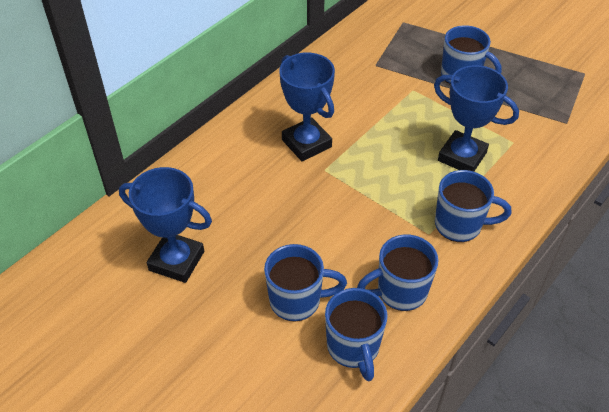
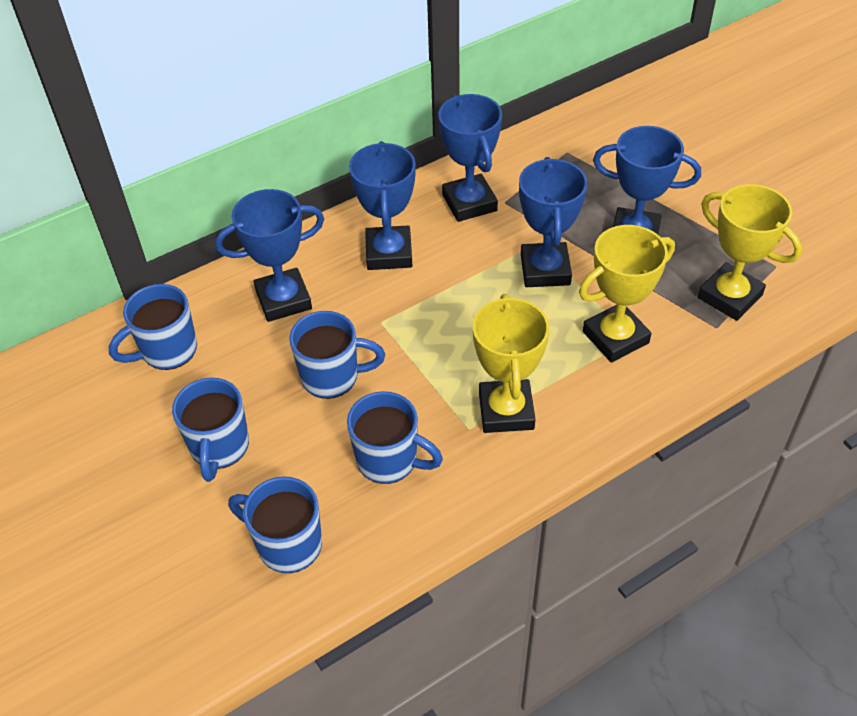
blue trophy: 3 -> 5
yellow trophy: 0 -> 3

